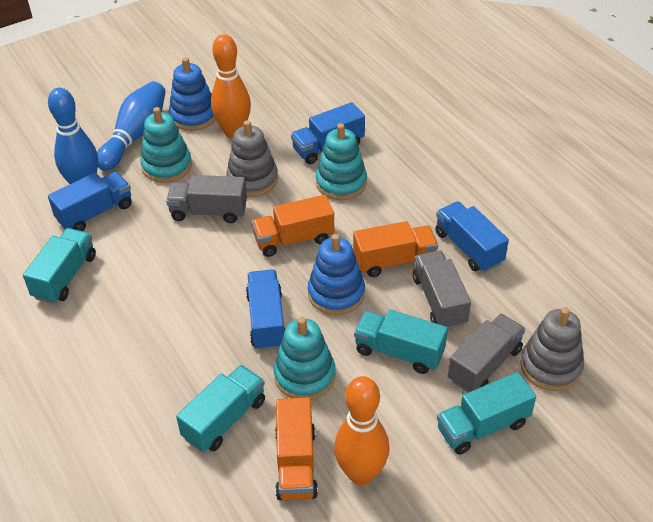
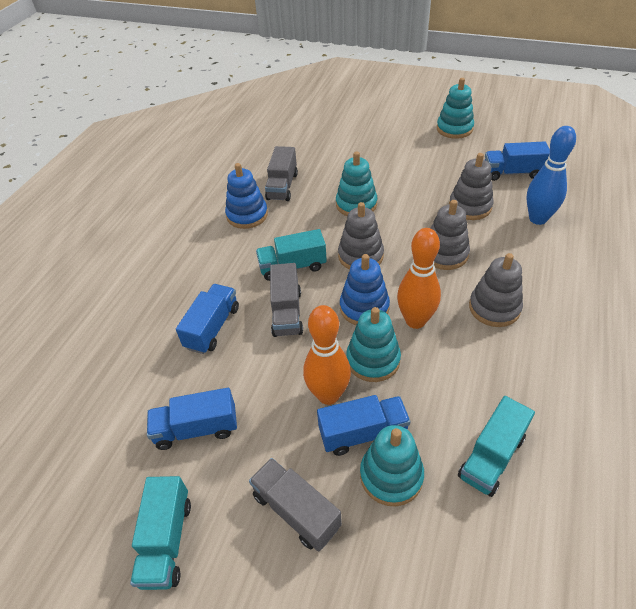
blue bowling pin: 2 -> 1
grey stacking toy: 2 -> 4
orange truck: 3 -> 0
turquoise stacking toy: 3 -> 4
turquoise truck: 4 -> 3

